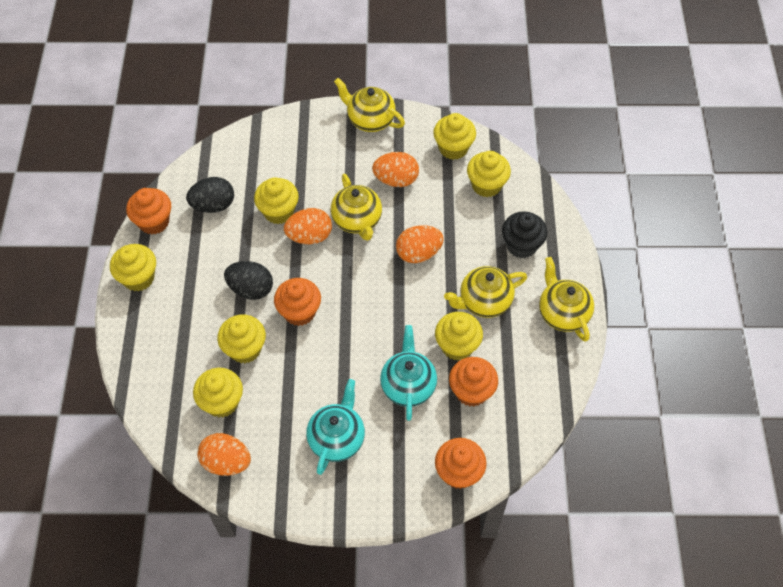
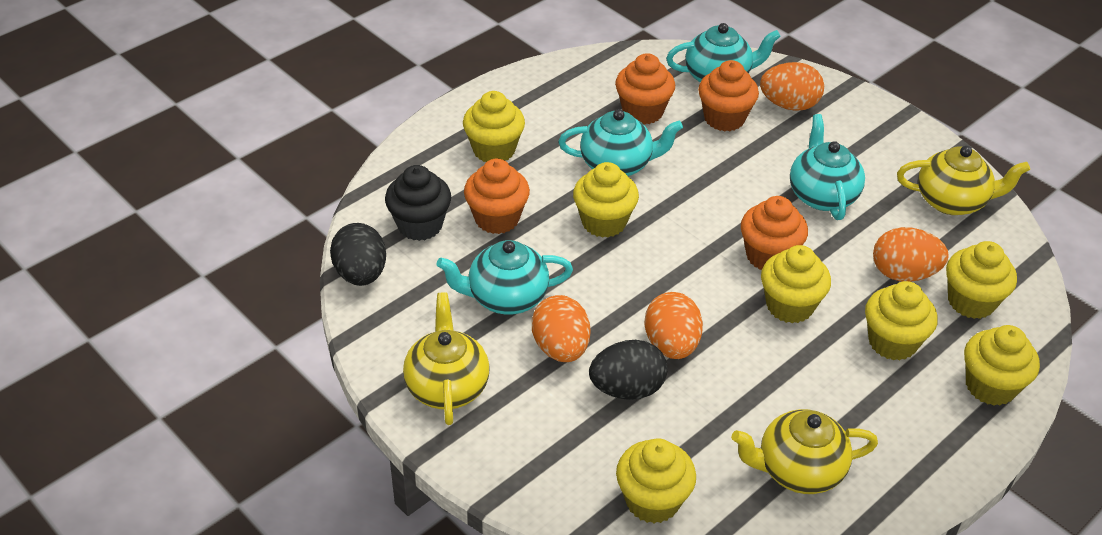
turquoise teapot: 2 -> 4
yellow teapot: 4 -> 3

